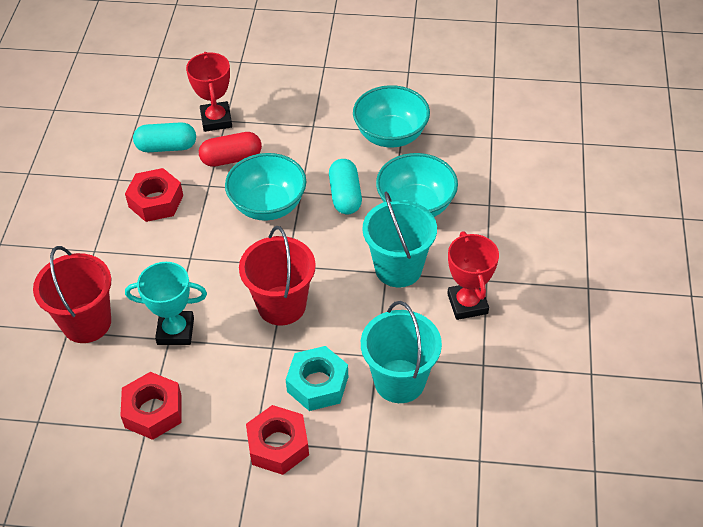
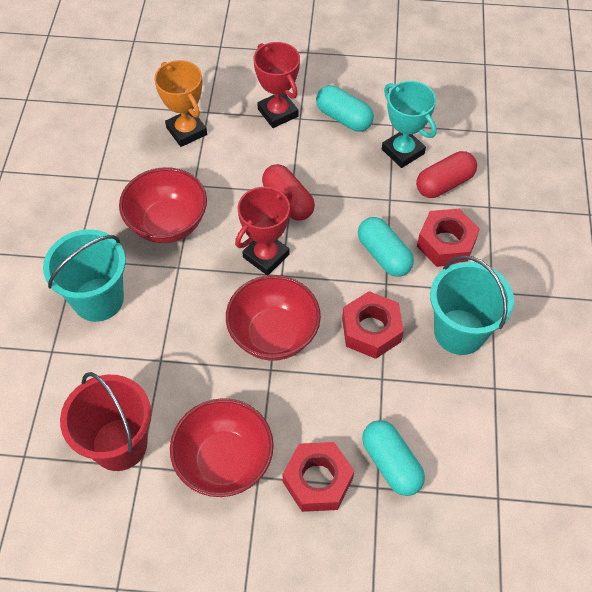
orange trophy: 0 -> 1
red bowl: 0 -> 3
red bucket: 2 -> 1
red capsule: 1 -> 2
turquoise bowl: 3 -> 0
turquoise capsule: 2 -> 3
turquoise nut: 1 -> 0

